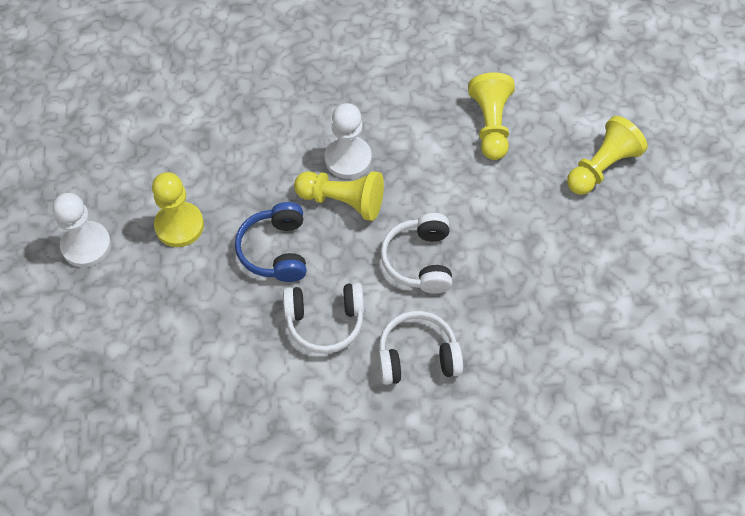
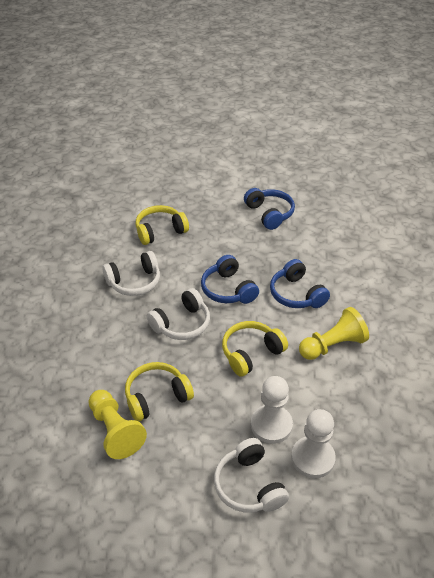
blue headphones: 1 -> 3
yellow headphones: 0 -> 3
yellow pawn: 4 -> 2

